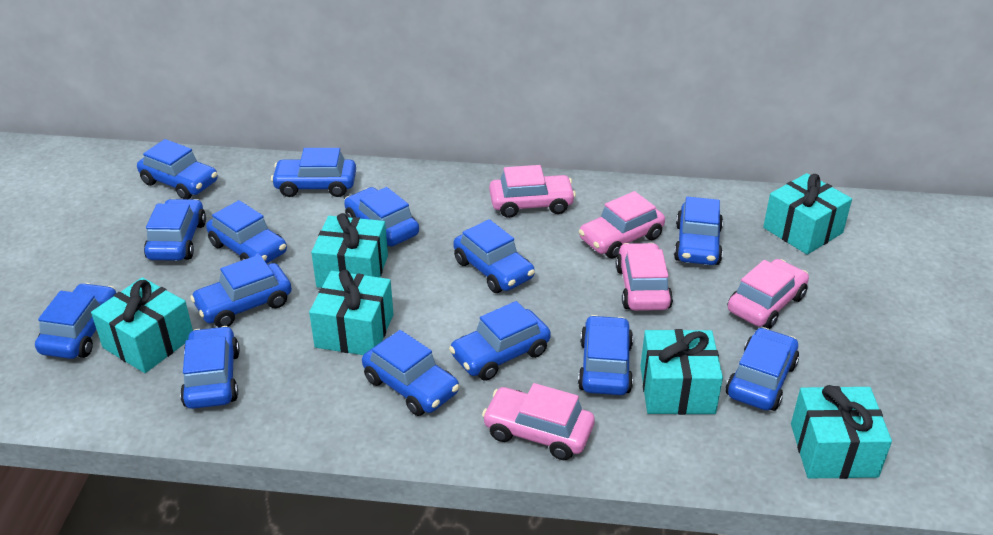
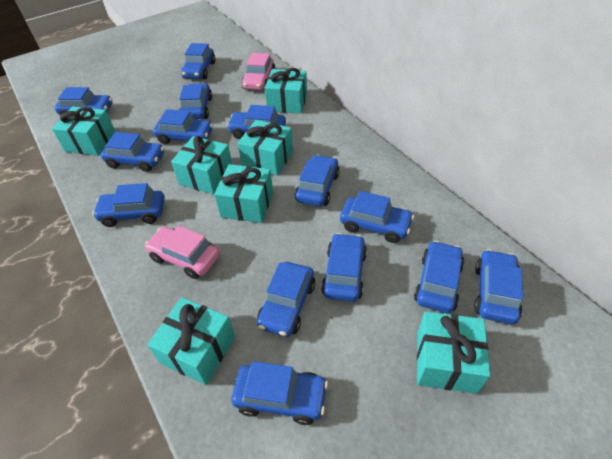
pink car: 5 -> 2
turquoise gift: 6 -> 7

